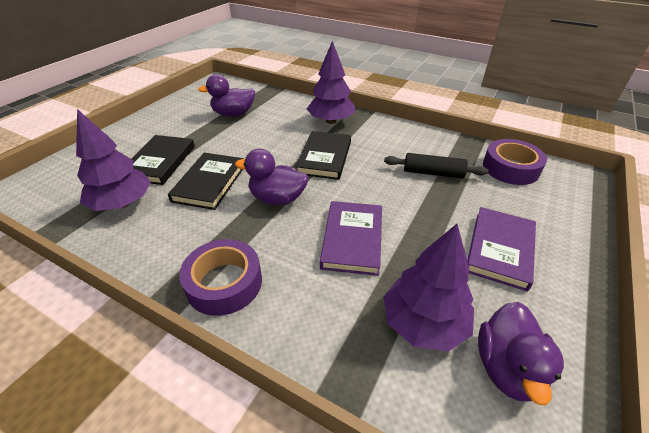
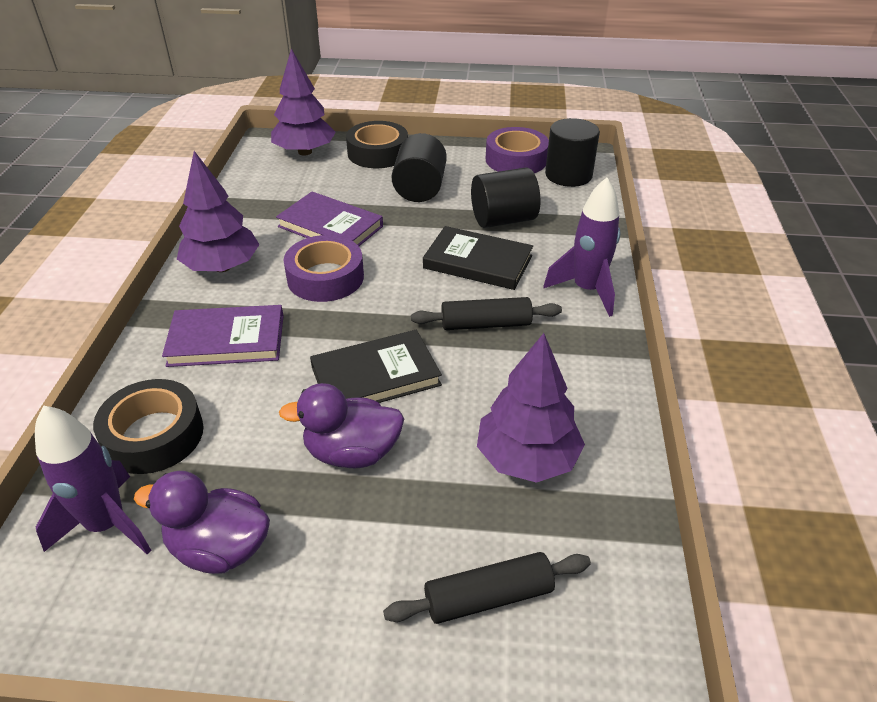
black book: 3 -> 2
black cylinder: 0 -> 3
black rolling pin: 1 -> 2
black tape: 0 -> 2
purple duck: 3 -> 2
purple rocket: 0 -> 2

